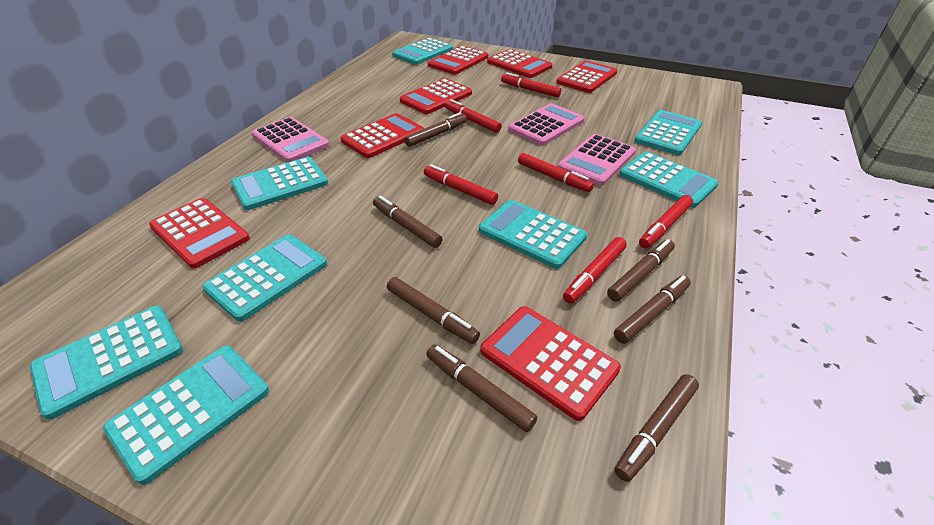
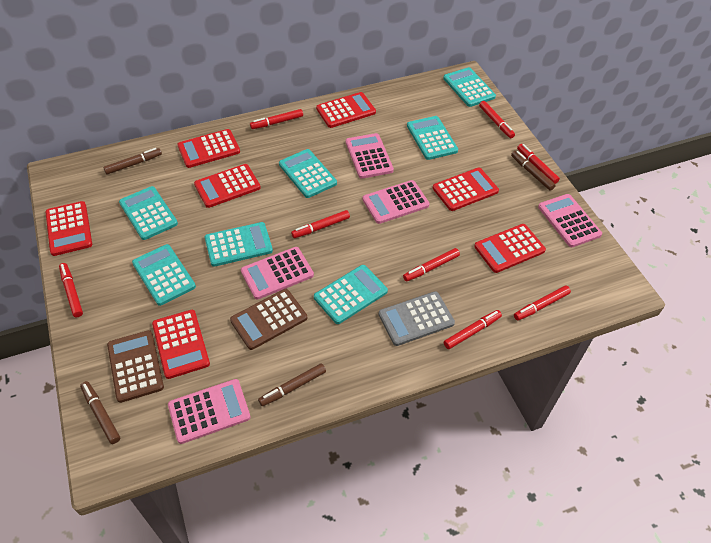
brown calculator: 0 -> 2
brown marker: 7 -> 4
grey calculator: 0 -> 1
pink calculator: 3 -> 5
red marker: 6 -> 8
turquoise calculator: 8 -> 7

